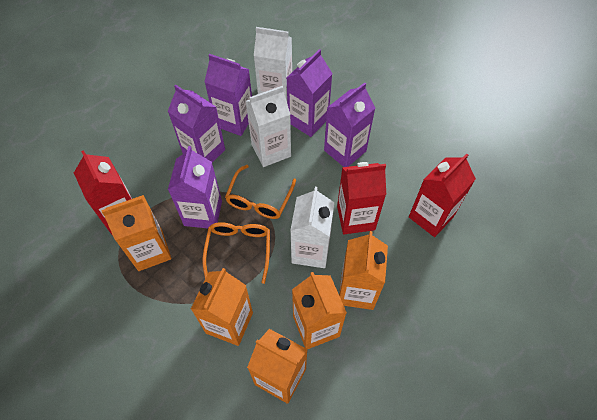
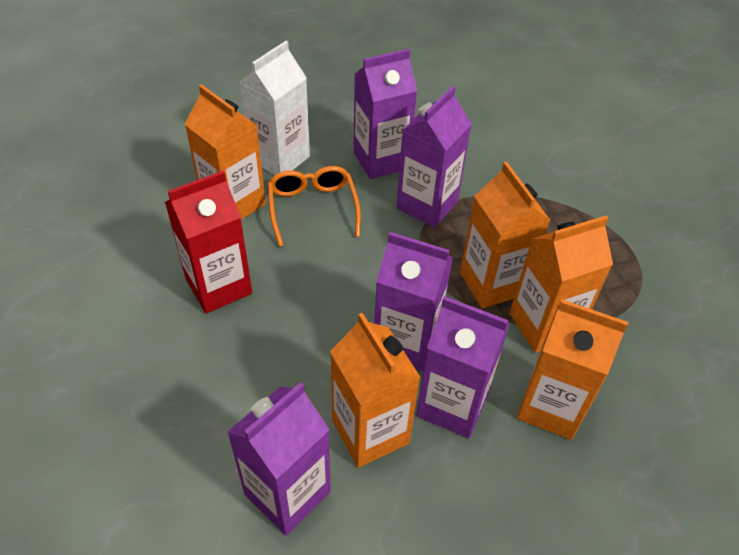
orange glasses: 2 -> 1
red carton: 3 -> 1
white carton: 3 -> 1

